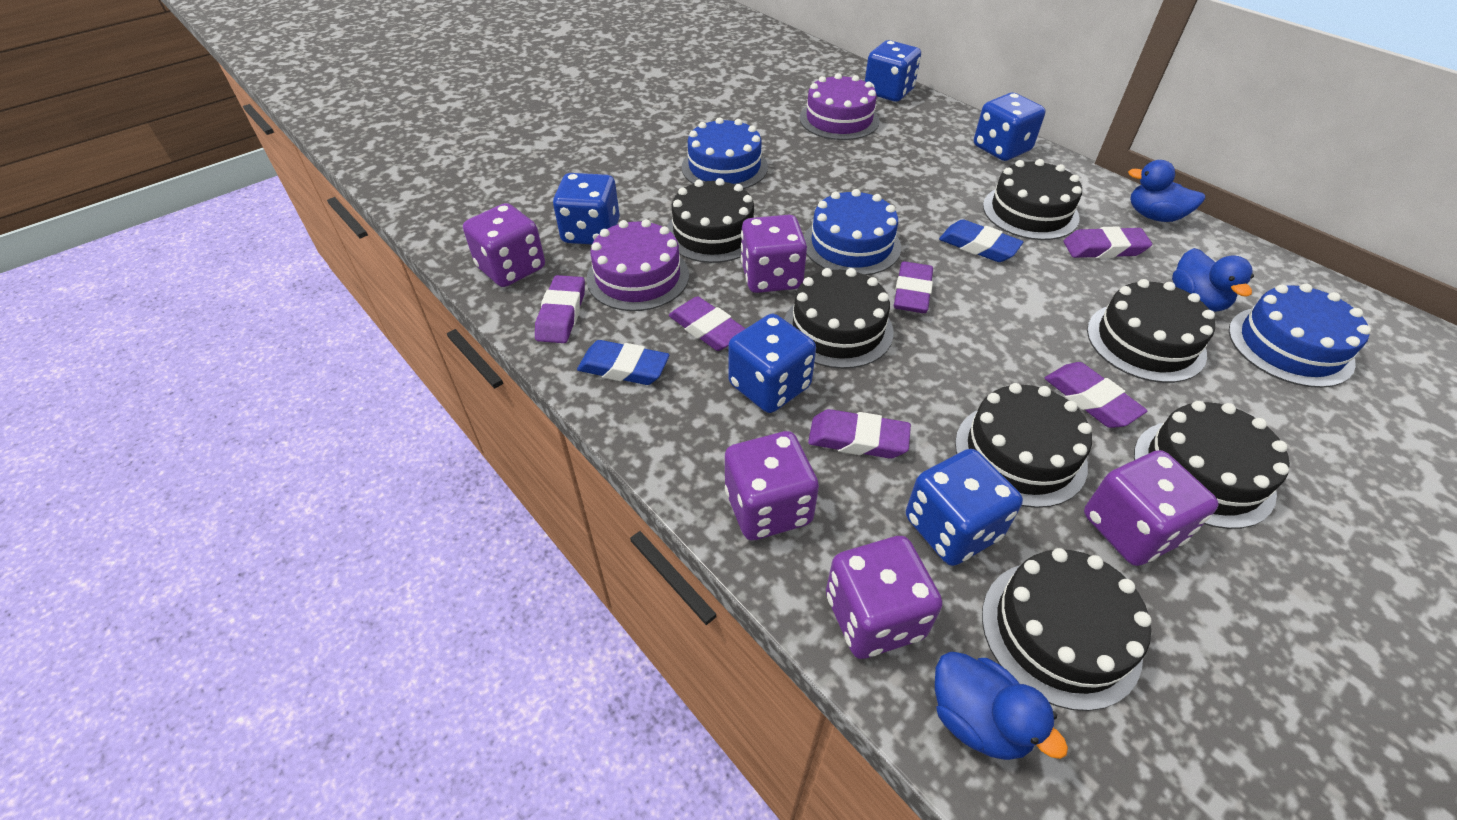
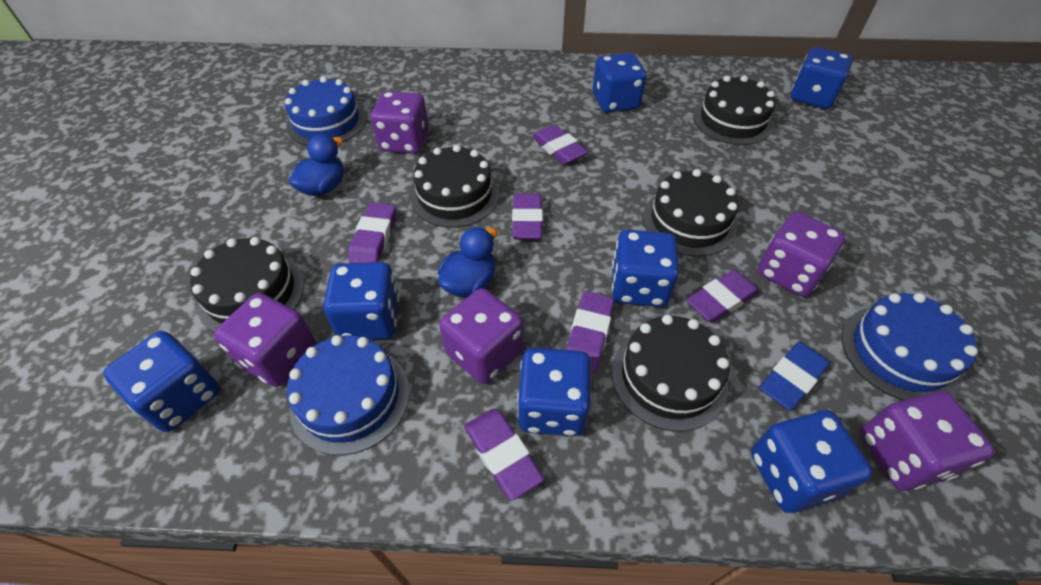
black cake: 7 -> 5
blue dice: 5 -> 7
blue duck: 3 -> 2
blue eraser: 2 -> 1
purple cake: 2 -> 0

